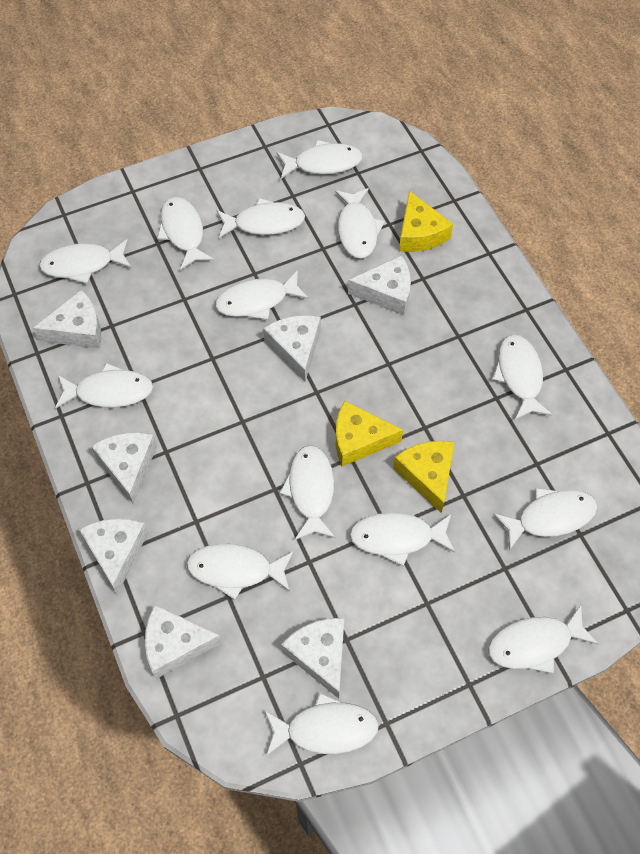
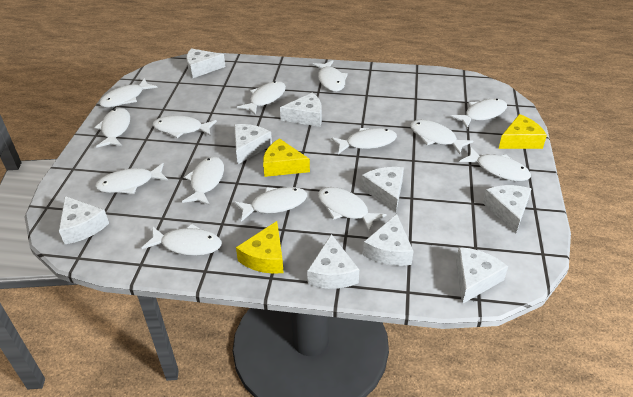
white cheese: 7 -> 9

